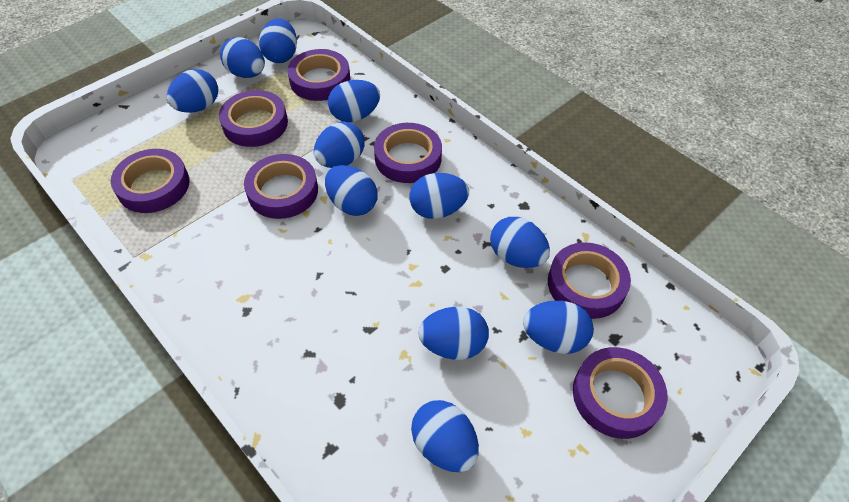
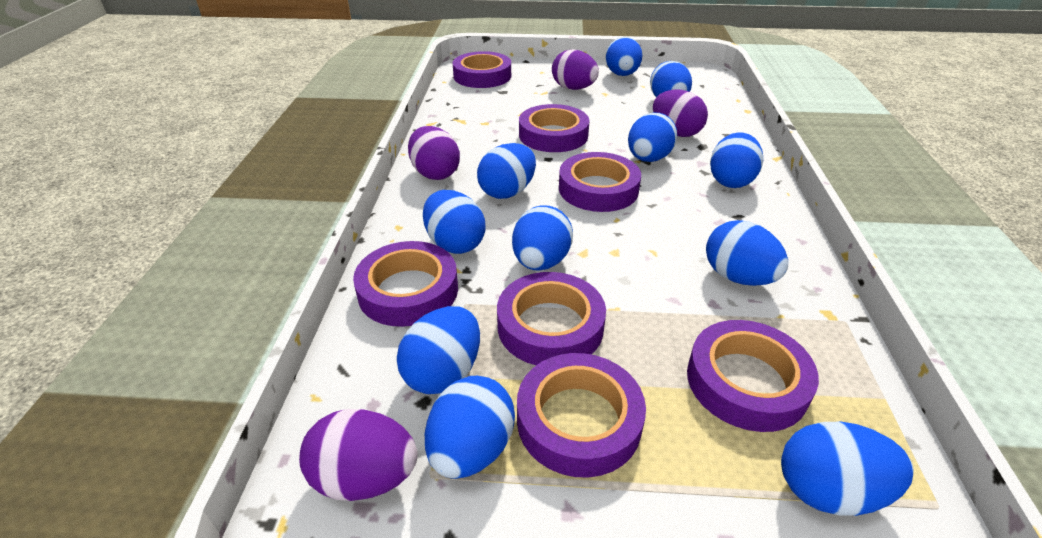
purple egg: 0 -> 4

